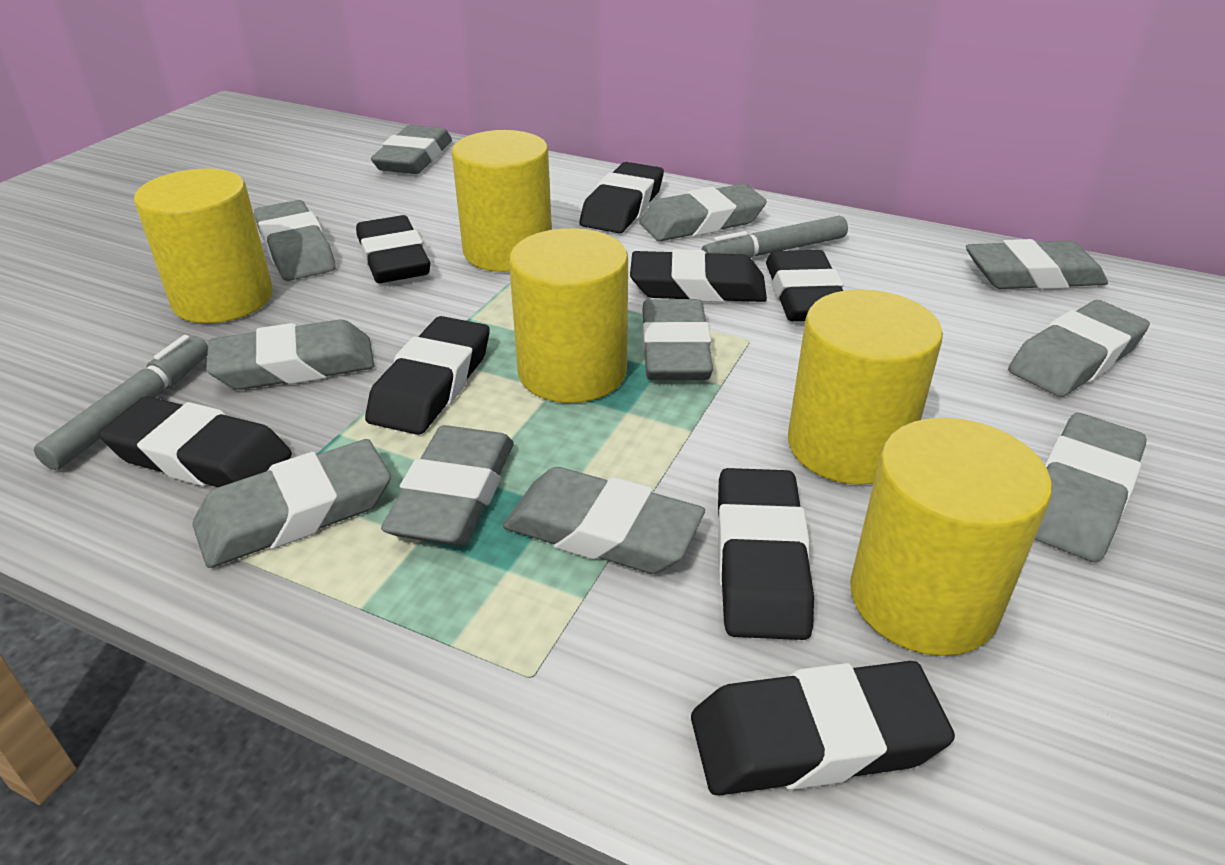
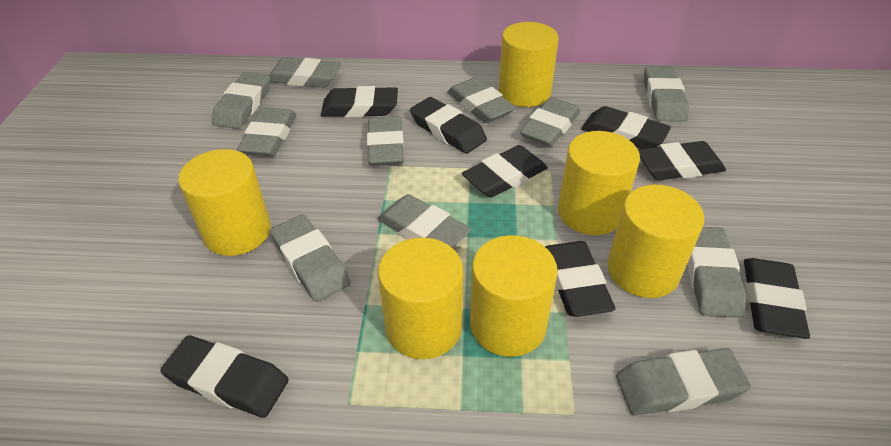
grey marker: 2 -> 0
yellow cylinder: 5 -> 6

